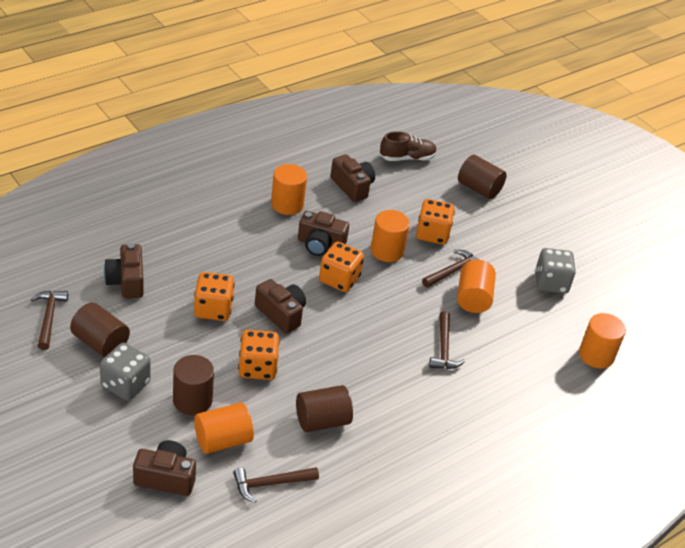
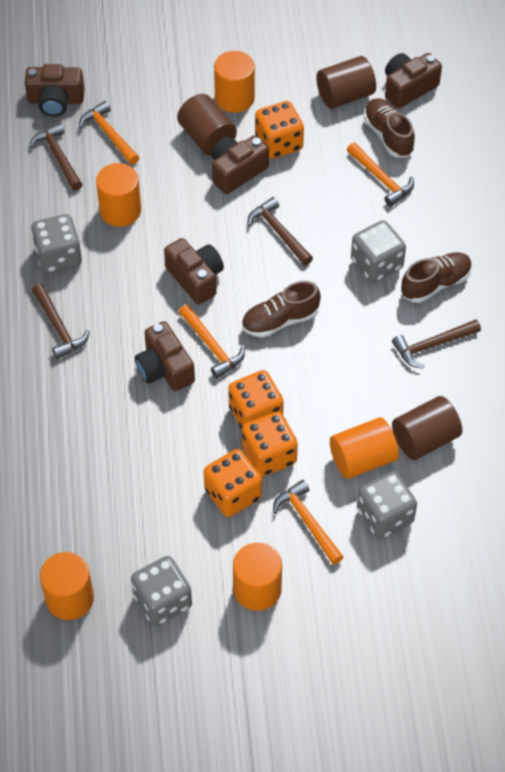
brown cylinder: 4 -> 3
brown shoe: 1 -> 3
grey dice: 2 -> 4
orange hammer: 0 -> 4

